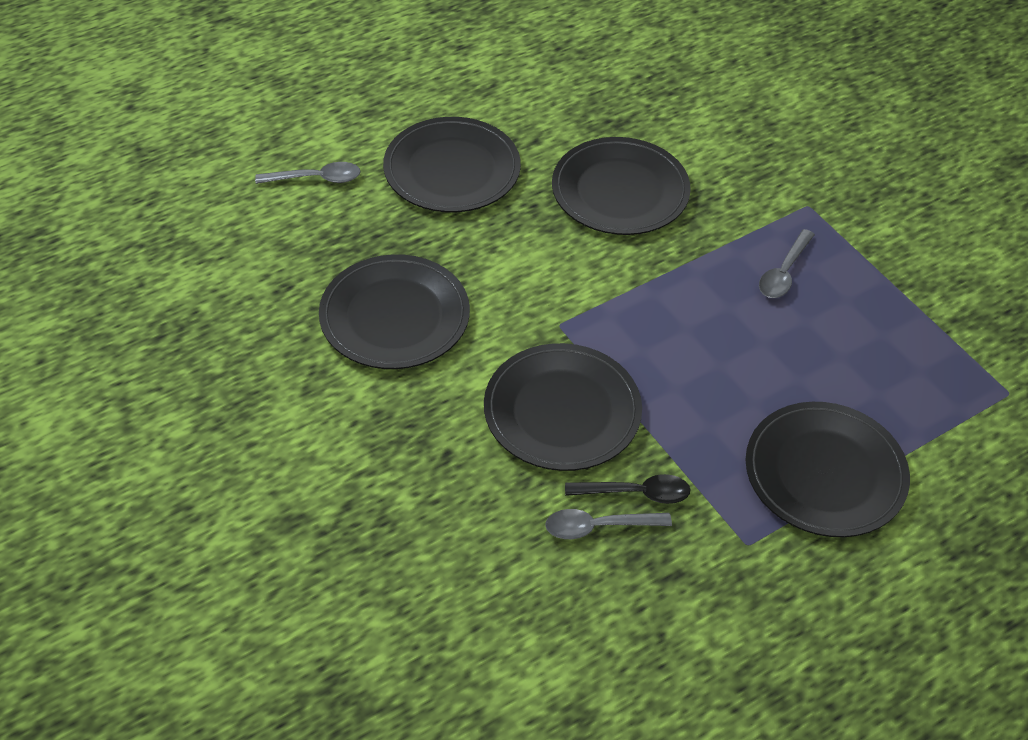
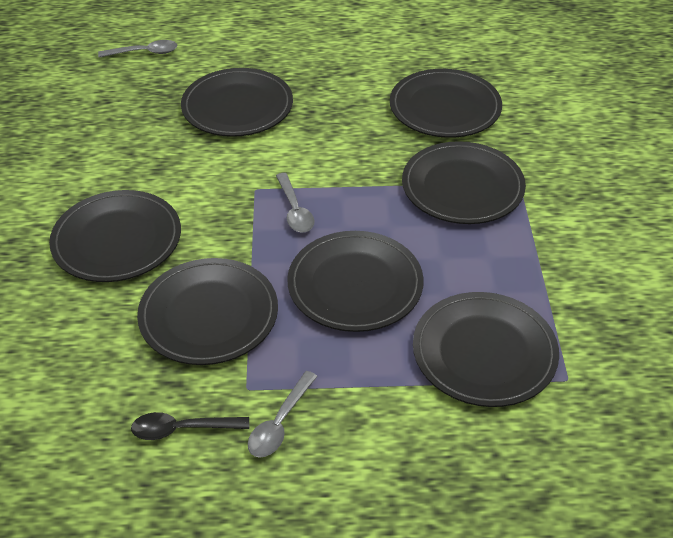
black plate: 5 -> 7

